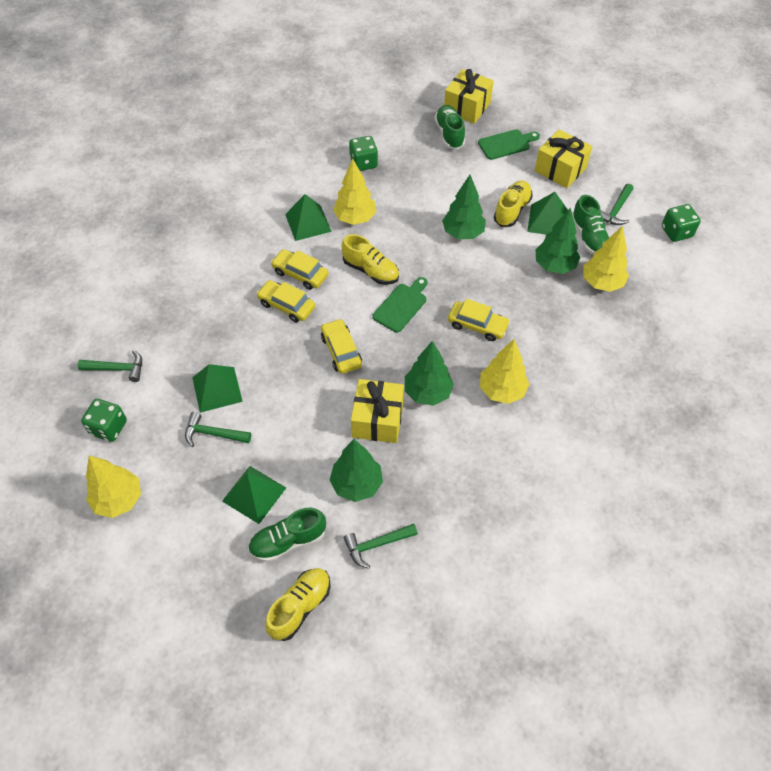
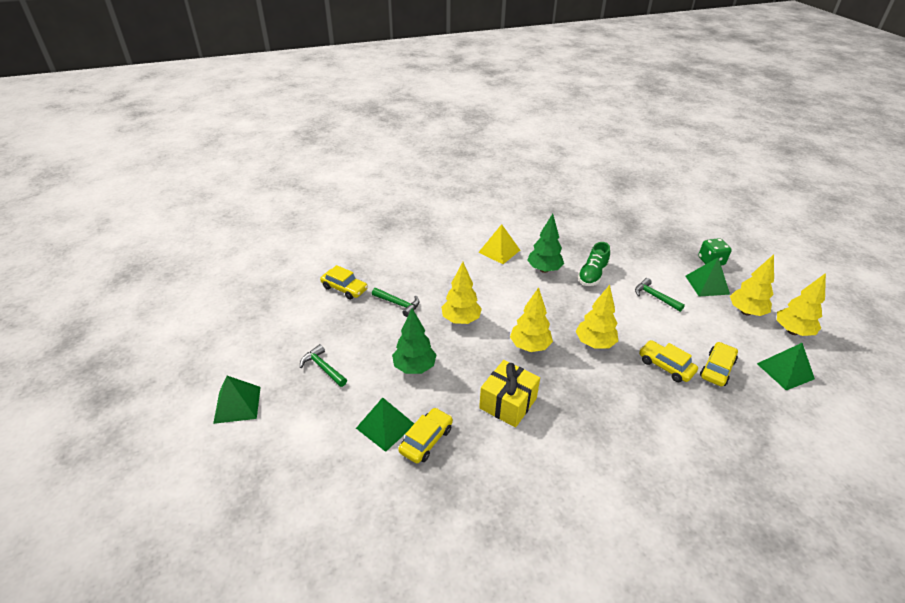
green cutting board: 2 -> 0
green dice: 3 -> 1
green hammer: 4 -> 3
green shoe: 3 -> 1
green tree: 4 -> 2
yellow gift: 3 -> 1
yellow pyramid: 0 -> 1
yellow shoe: 3 -> 0
yellow tree: 4 -> 5

